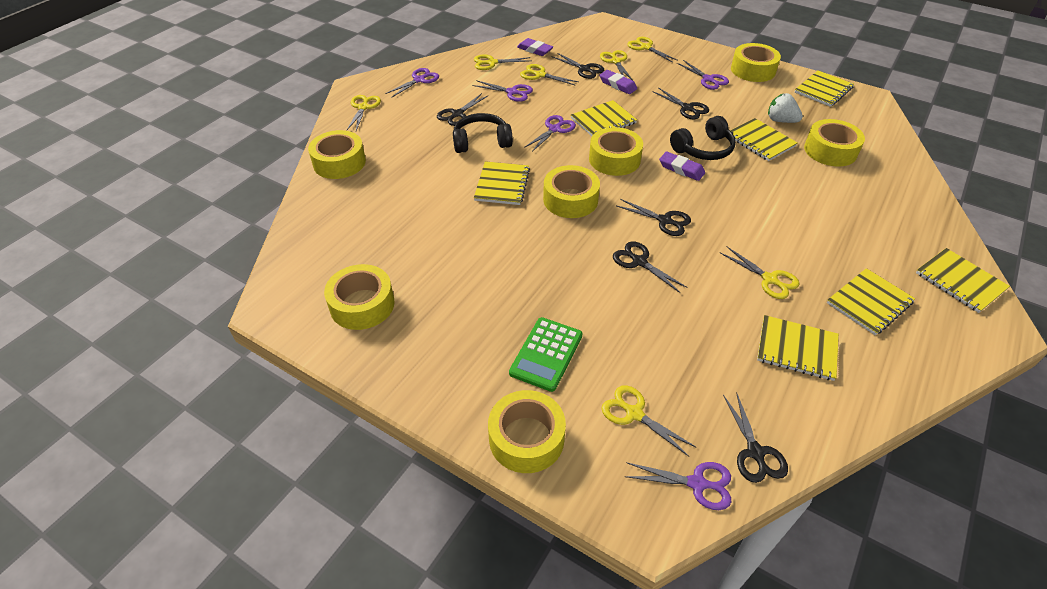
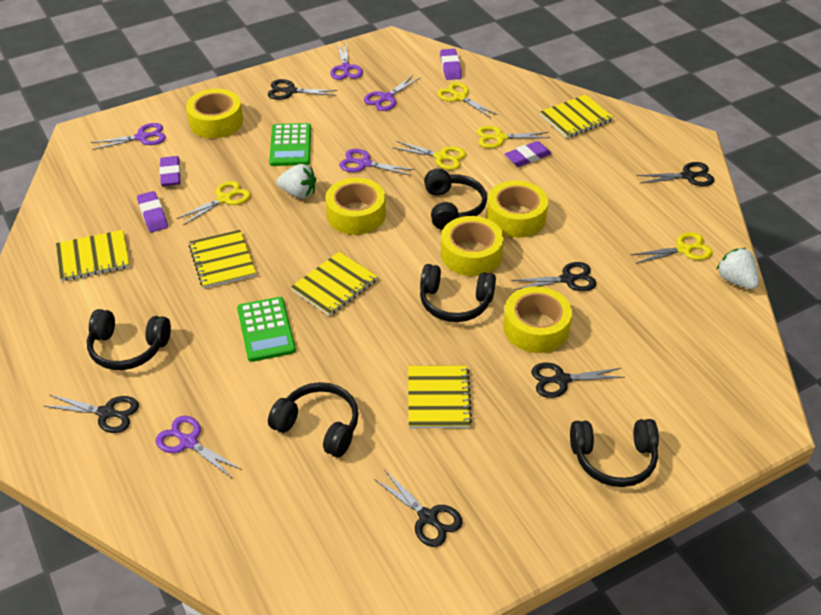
black headphones: 2 -> 5
green calculator: 1 -> 2
purple eraser: 3 -> 4
white strawberry: 1 -> 2
yellow notebook: 7 -> 5
yellow scissors: 7 -> 5
yellow tape: 7 -> 5

